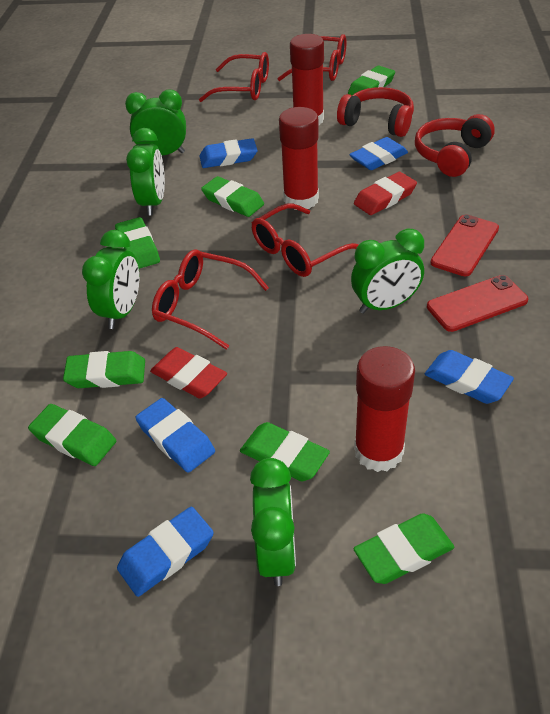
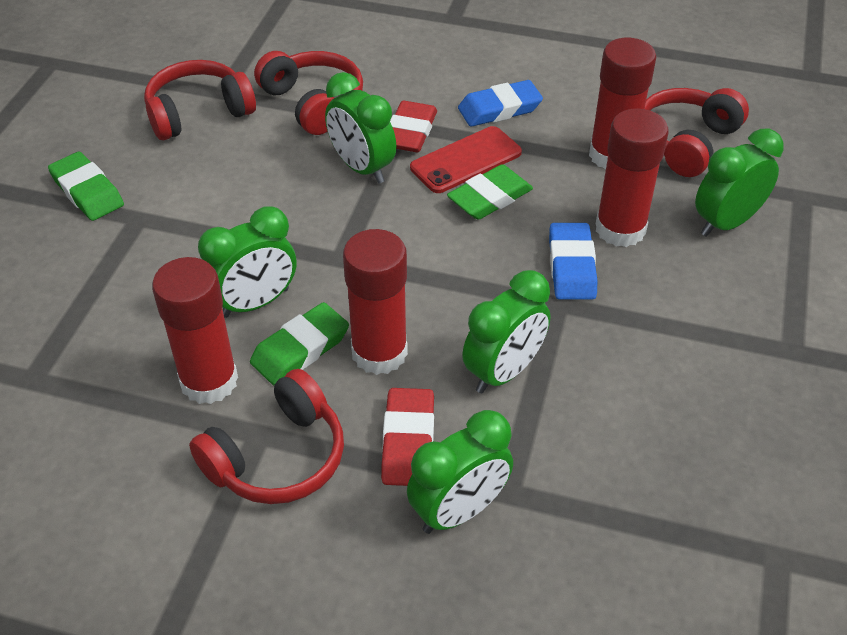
blue eraser: 5 -> 2
green eraser: 7 -> 3
red glasses: 4 -> 0
red glue stick: 3 -> 4
red headphones: 2 -> 4
red phone: 2 -> 1

